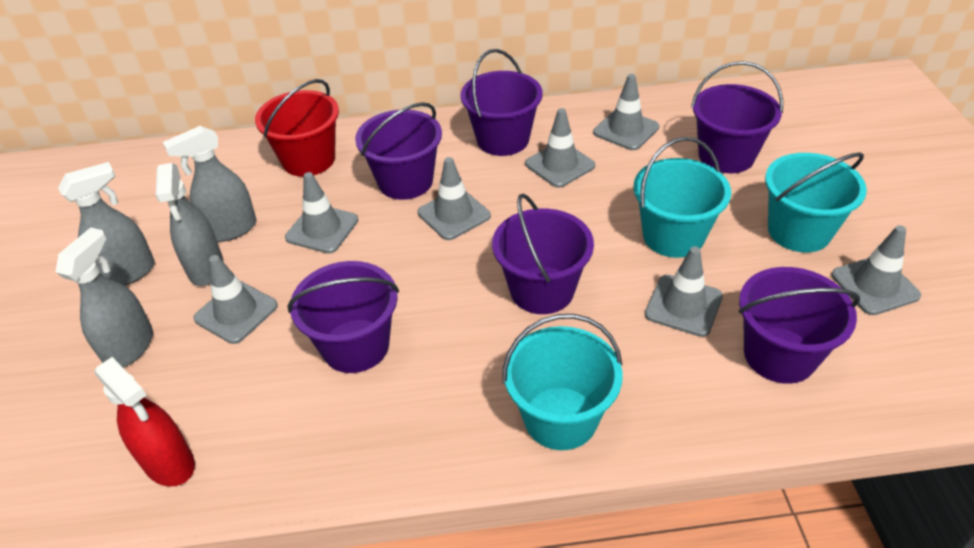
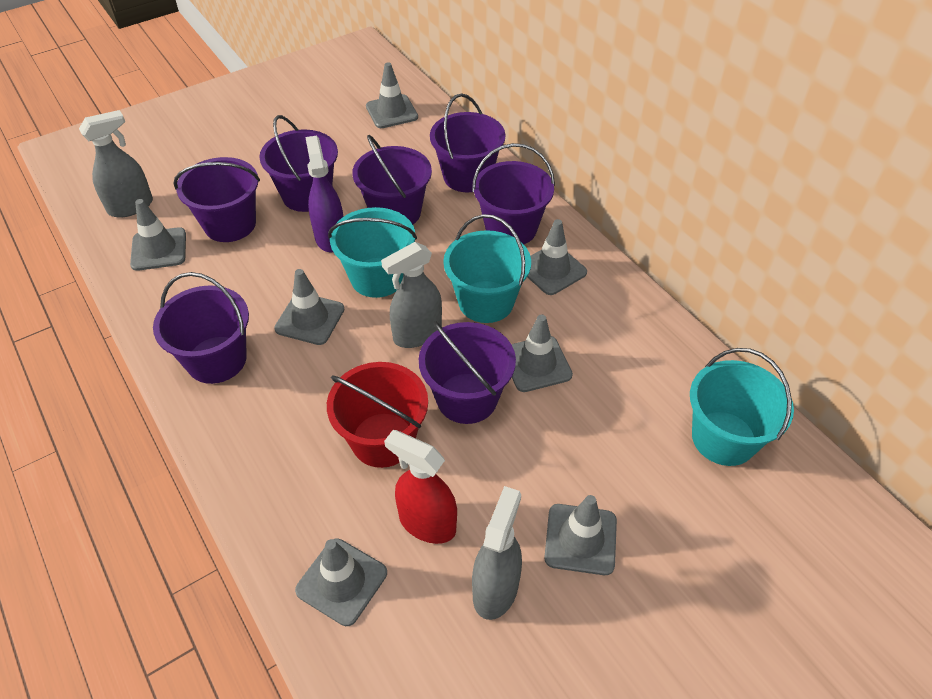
grey spray bottle: 4 -> 3
purple bucket: 6 -> 7
purple spray bottle: 0 -> 1

